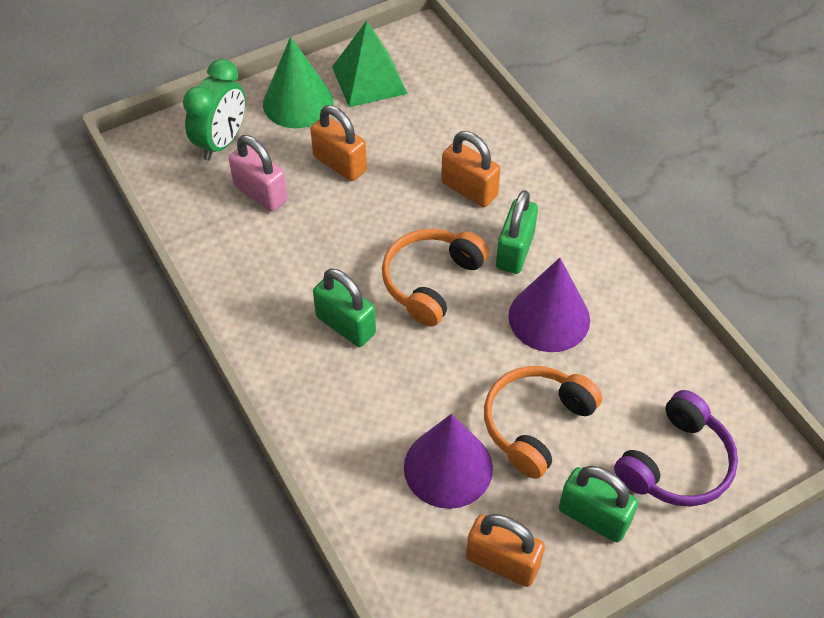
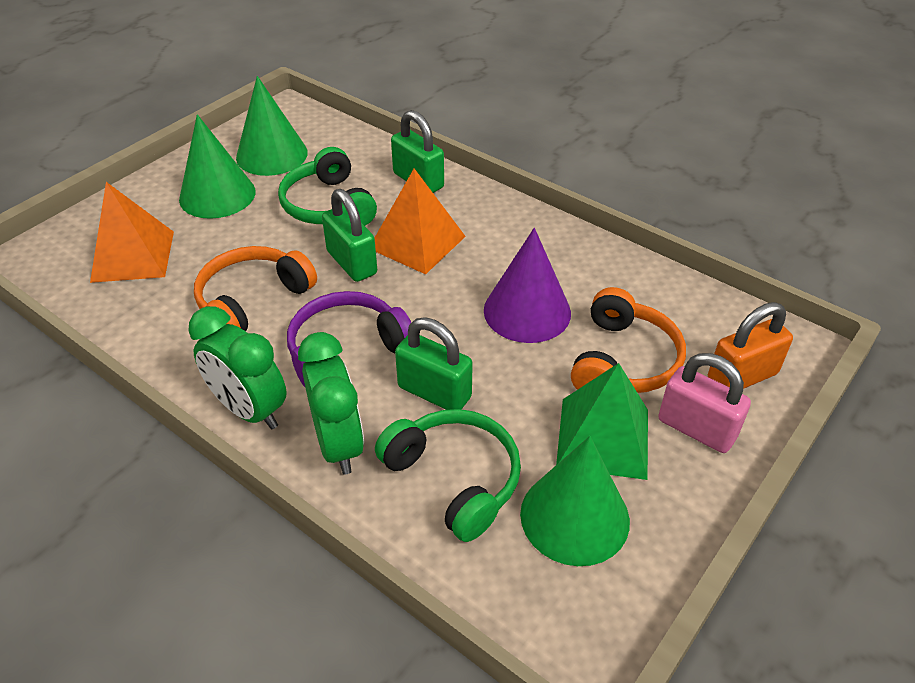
green clock: 1 -> 2
green cone: 1 -> 3
green headphones: 0 -> 2
orange padlock: 3 -> 1
orange pyramid: 0 -> 2
purple cone: 2 -> 1

